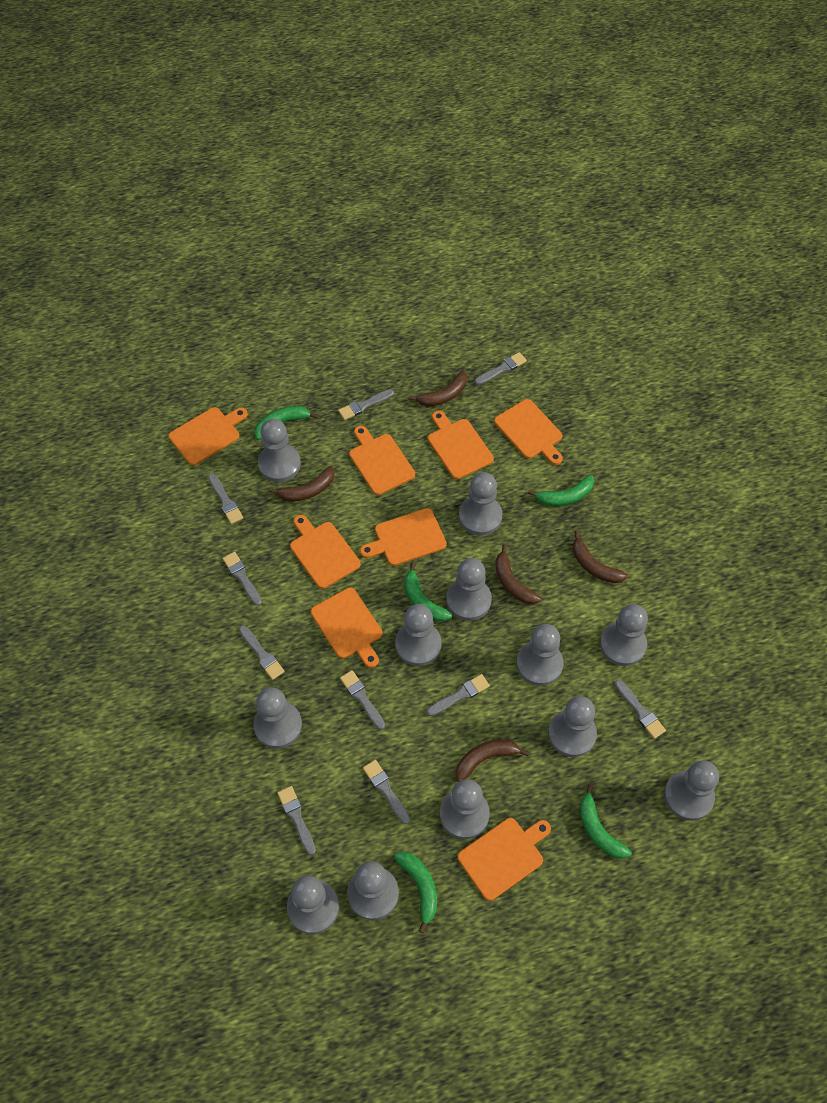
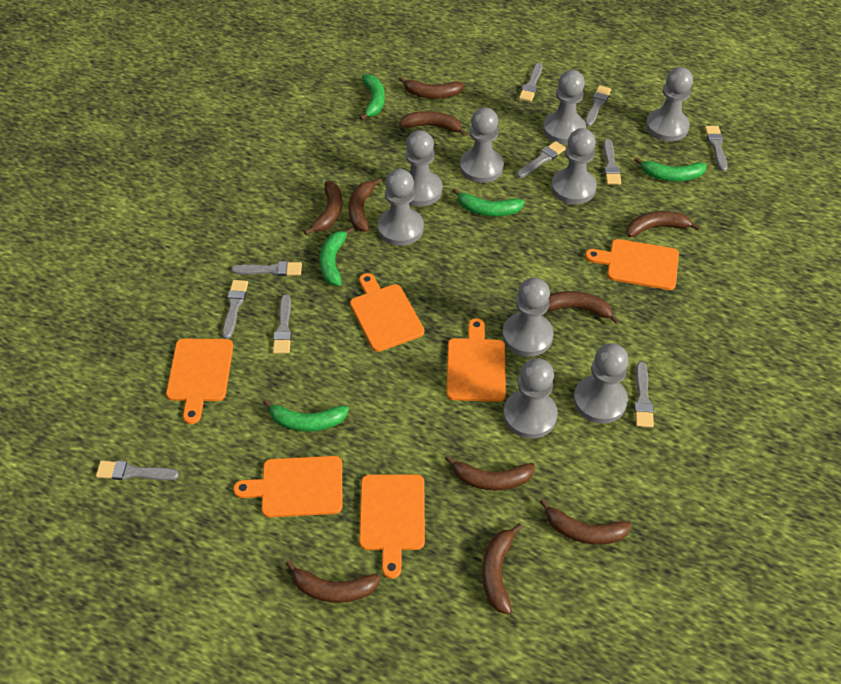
brown banana: 5 -> 10
grey pawn: 12 -> 9
orange cutting board: 8 -> 6

